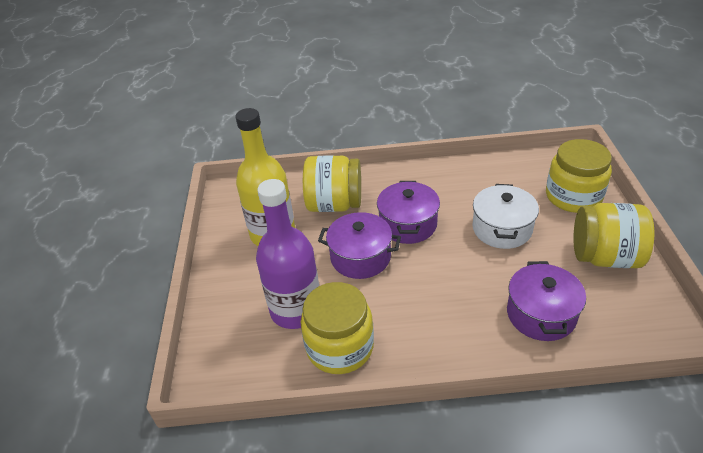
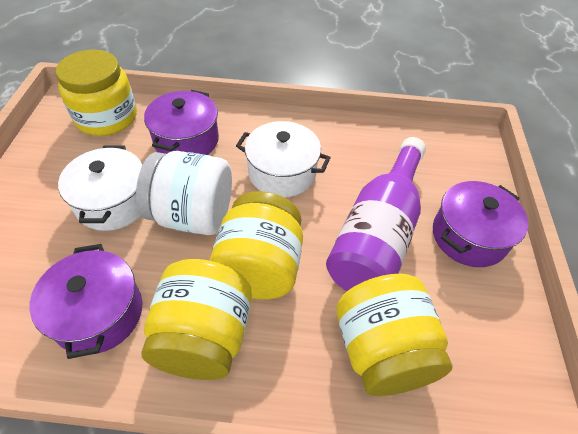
white jar: 0 -> 1
white pot: 1 -> 2
yellow bottle: 1 -> 0

